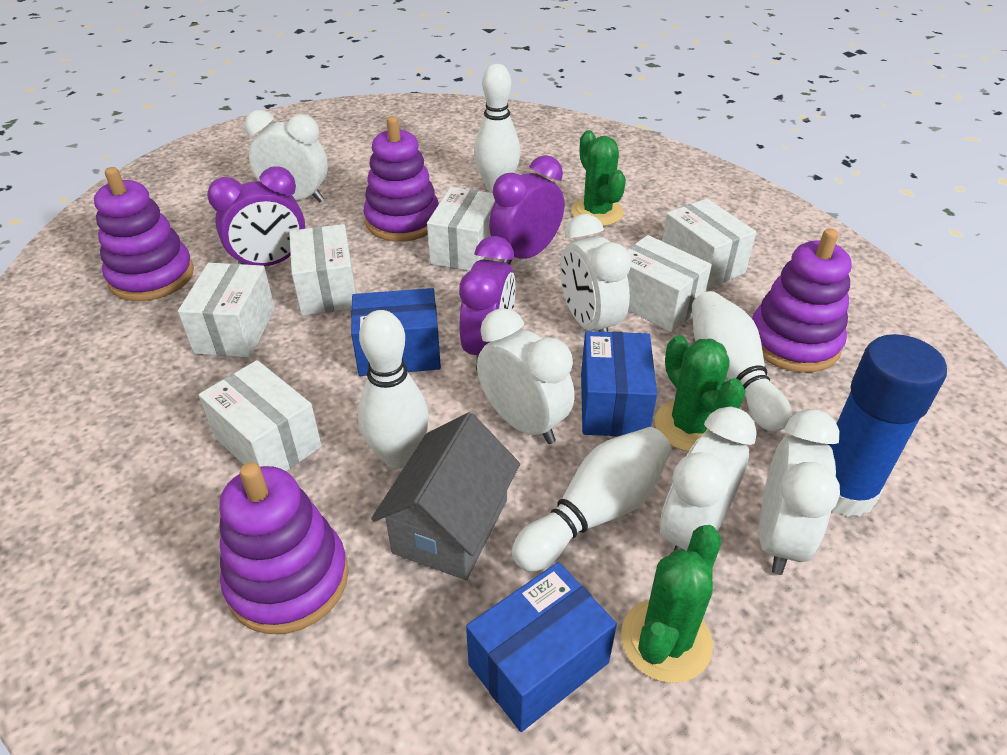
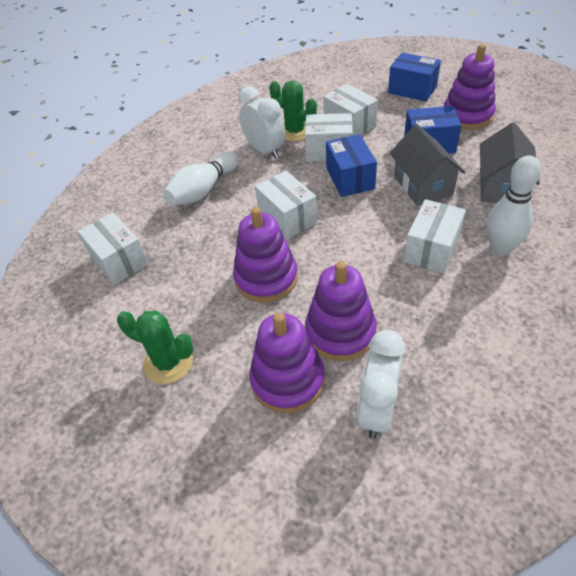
blue glue stick: 1 -> 0
green cactus: 3 -> 2
grey house: 1 -> 2
purple clock: 3 -> 0
white bowling pin: 4 -> 2
white box: 6 -> 5
white clock: 5 -> 2

